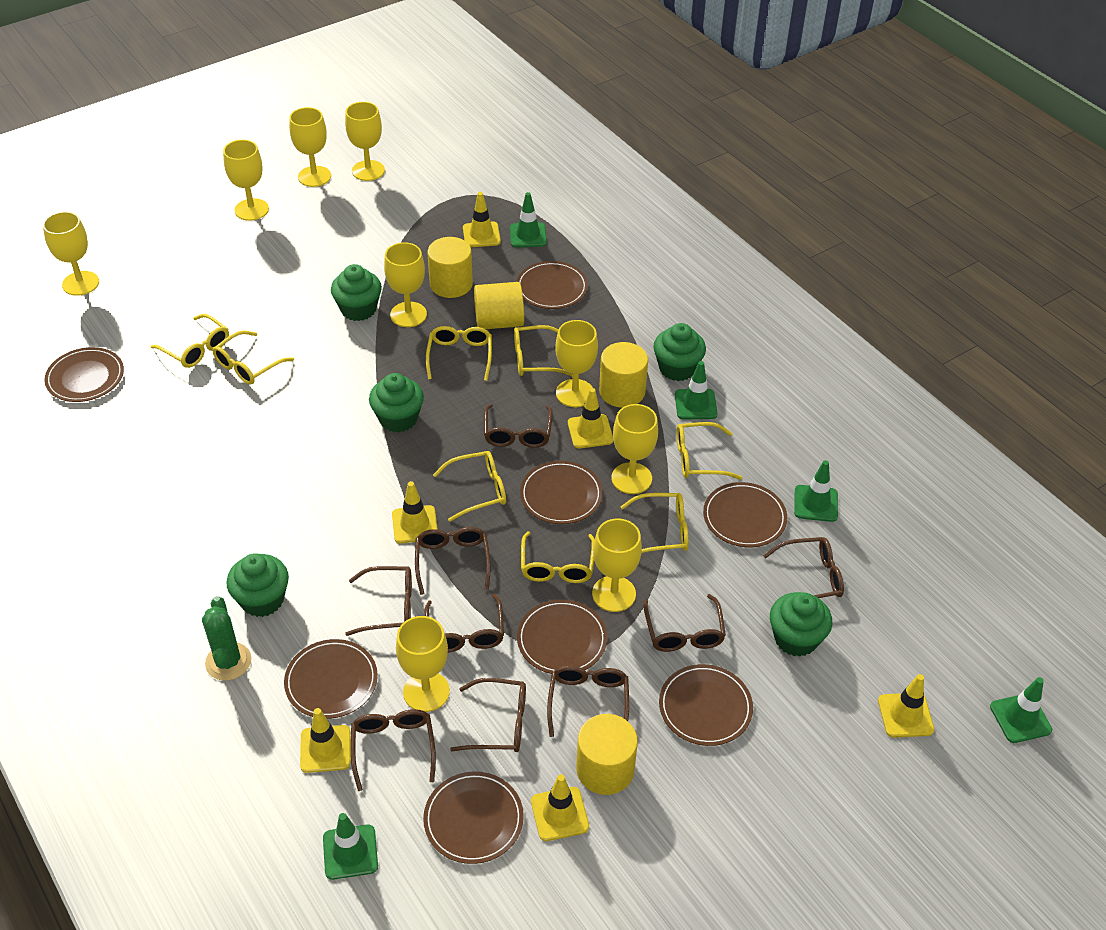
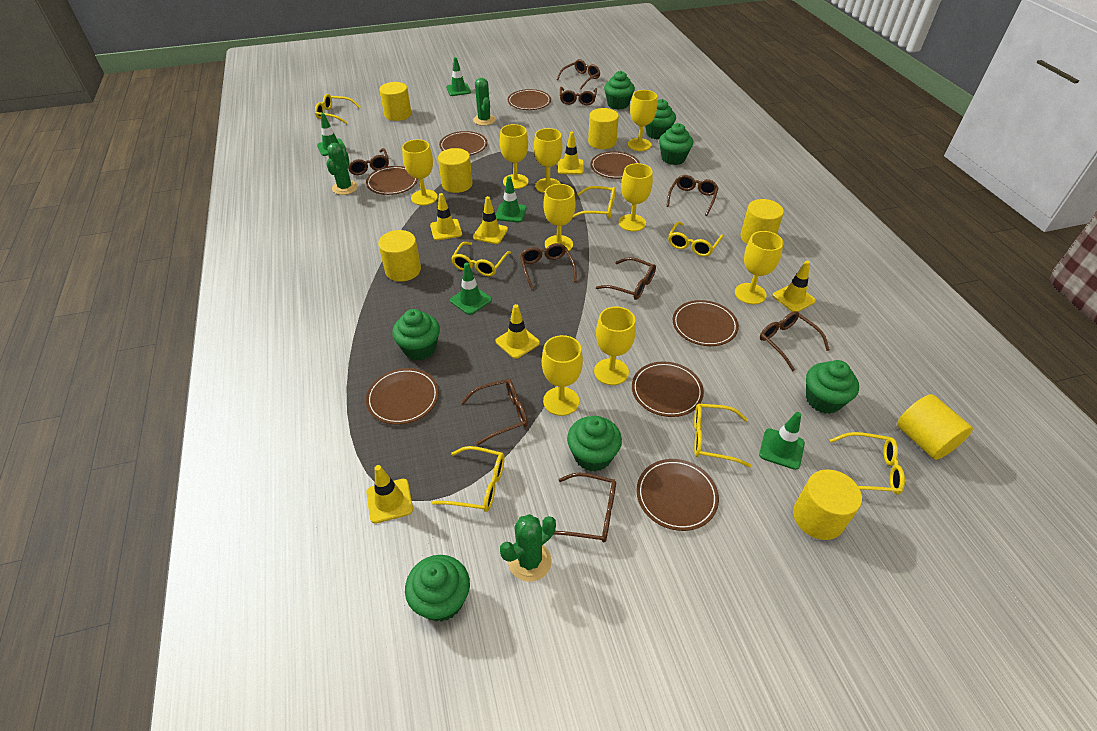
green cactus: 1 -> 3
green cupcake: 5 -> 7
yellow cylinder: 4 -> 7
yellow glasses: 8 -> 7

